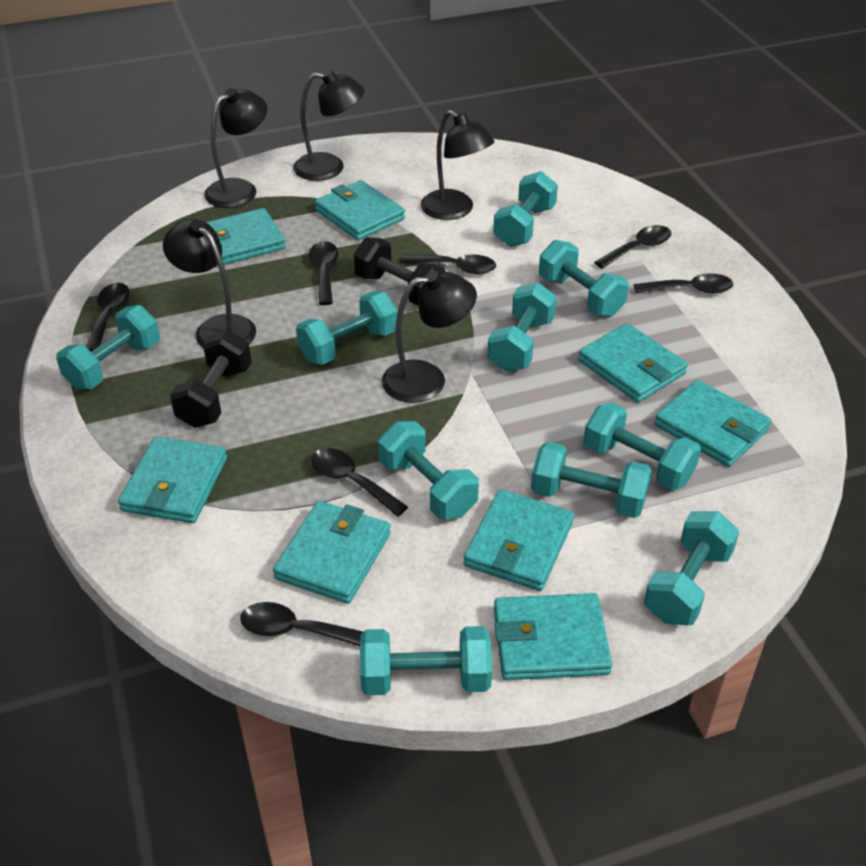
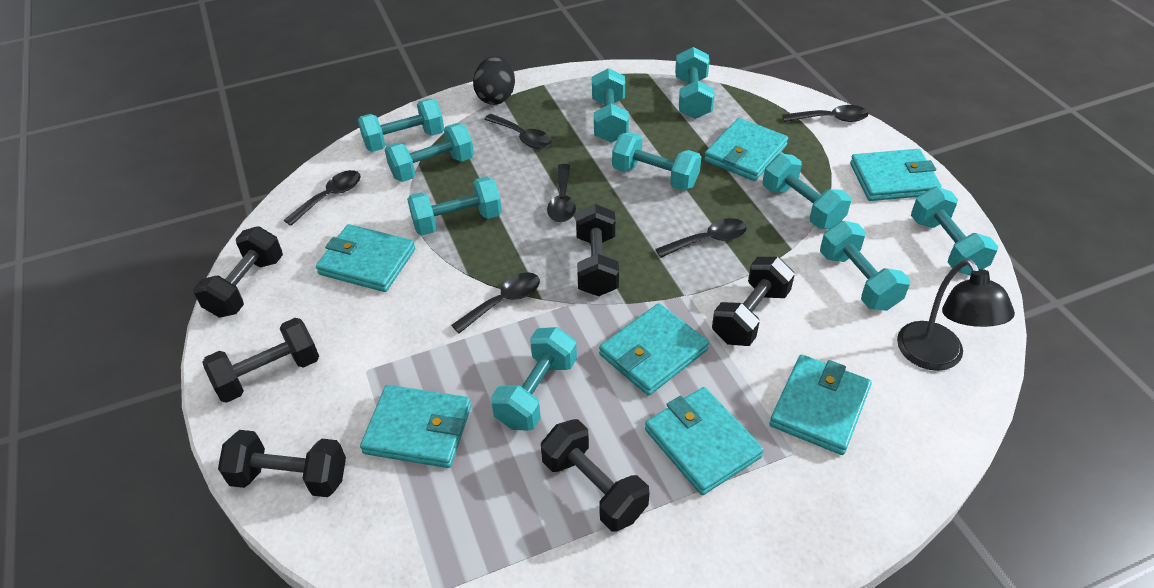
black dumbbell: 2 -> 6
black egg: 0 -> 1
black lamp: 5 -> 1
black spoon: 7 -> 6
turquoise wallet: 8 -> 7

